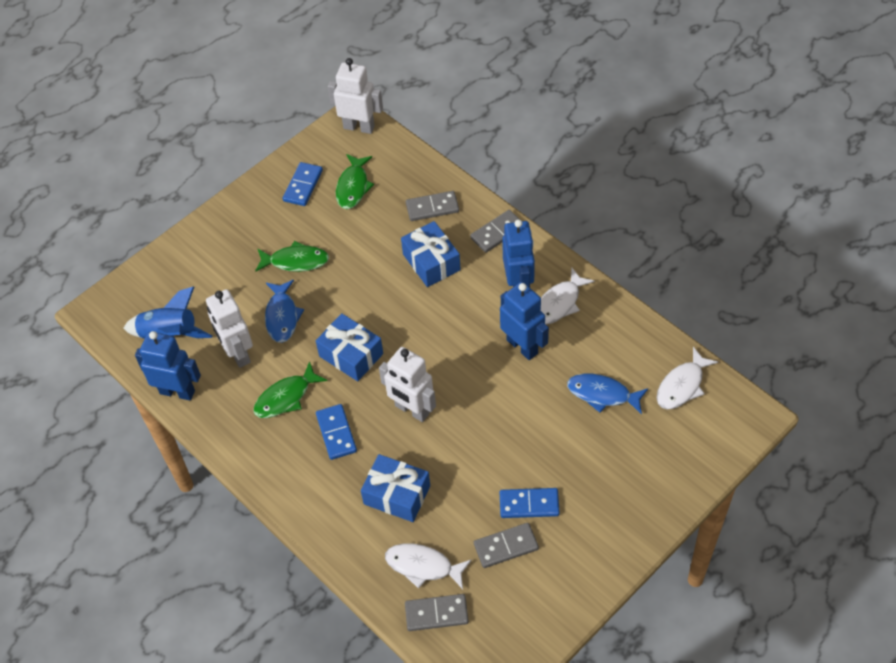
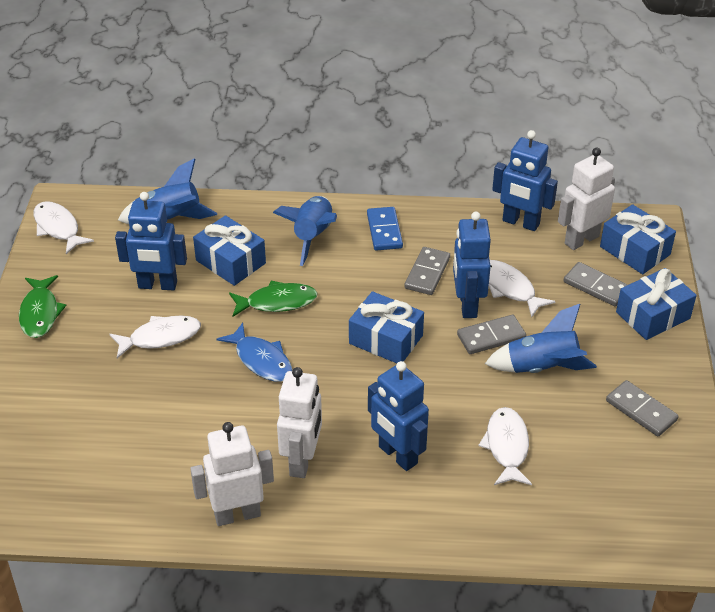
blue domino: 3 -> 1
blue fish: 2 -> 1
blue gift: 3 -> 4
blue robot: 3 -> 4
blue rocket: 1 -> 3
green fish: 3 -> 2
white fish: 3 -> 4

